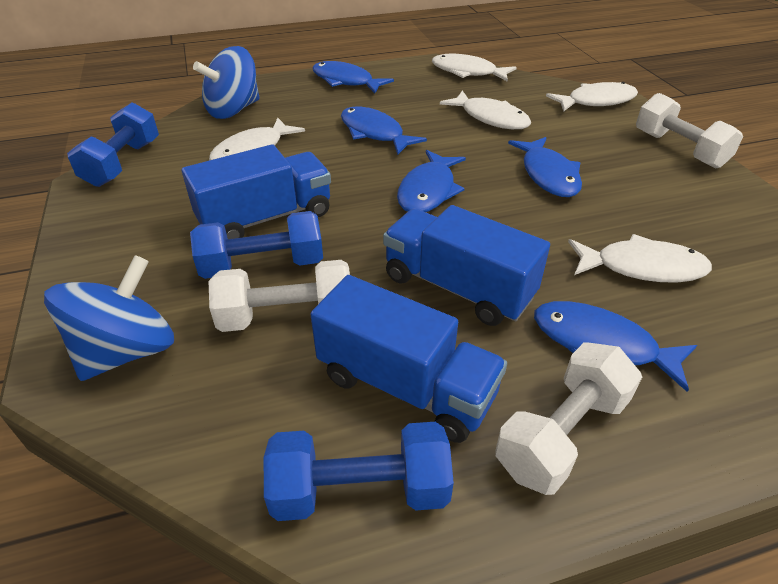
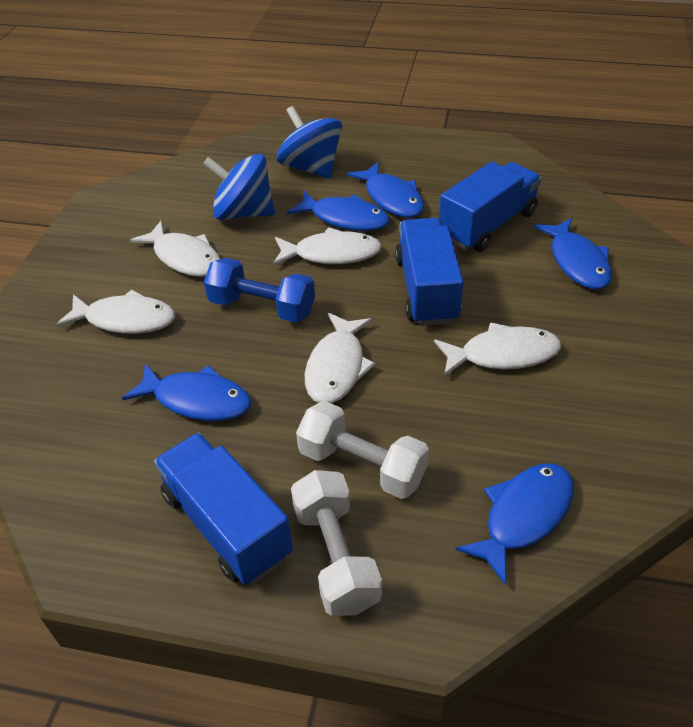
blue dumbbell: 3 -> 1
white dumbbell: 3 -> 2

